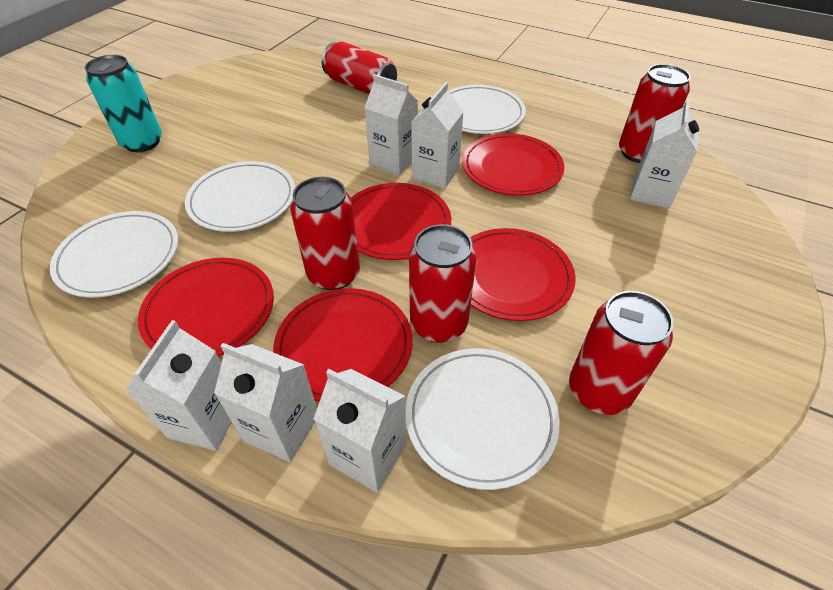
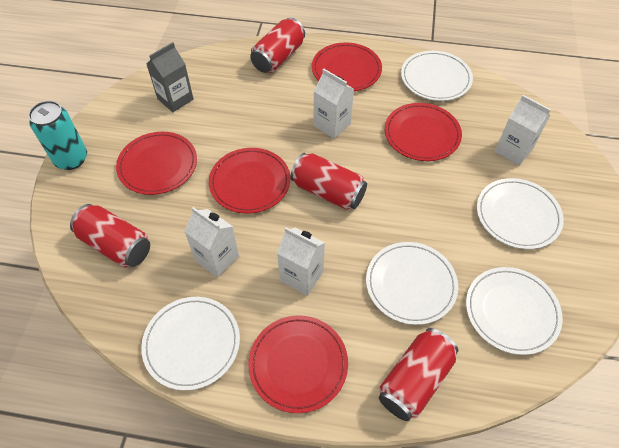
grey carton: 0 -> 1
red can: 5 -> 4
white carton: 6 -> 4
white plate: 4 -> 5

